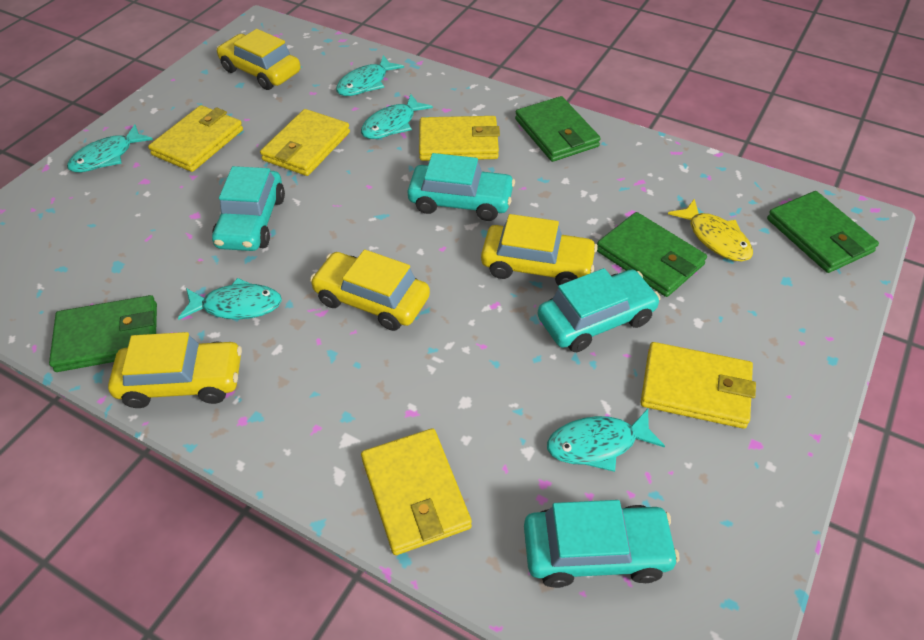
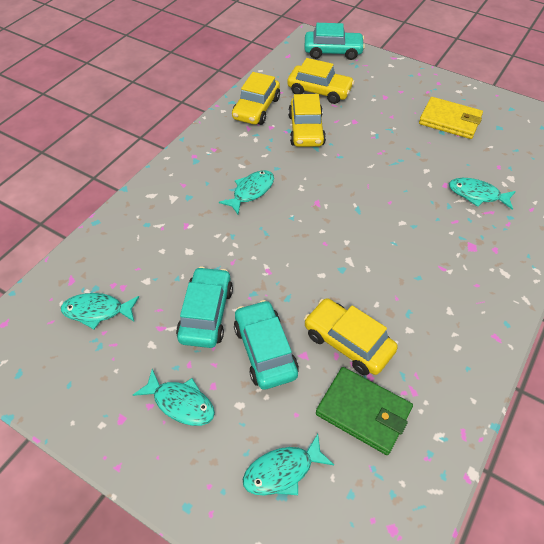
green wallet: 4 -> 1
turquoise car: 4 -> 3
yellow fish: 1 -> 0
yellow wallet: 5 -> 1

